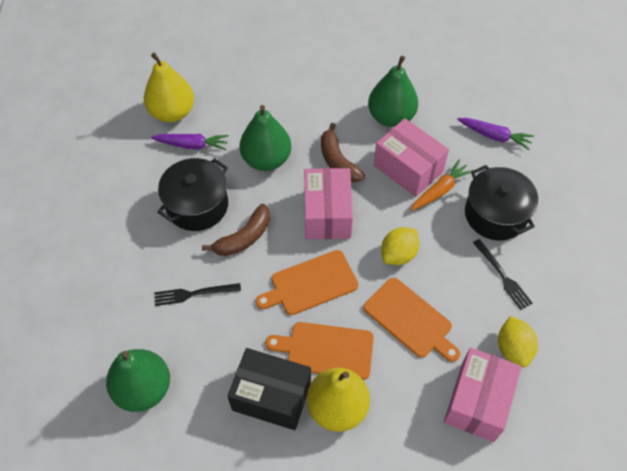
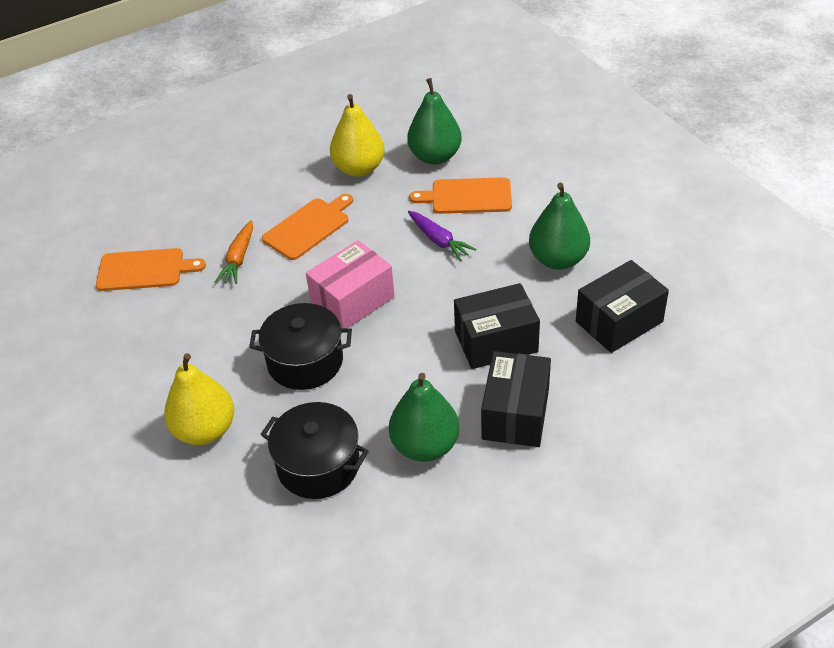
black box: 1 -> 3
black fork: 2 -> 0
brown banana: 2 -> 0
pink box: 3 -> 1
purple carrot: 2 -> 1
yellow lemon: 2 -> 0

